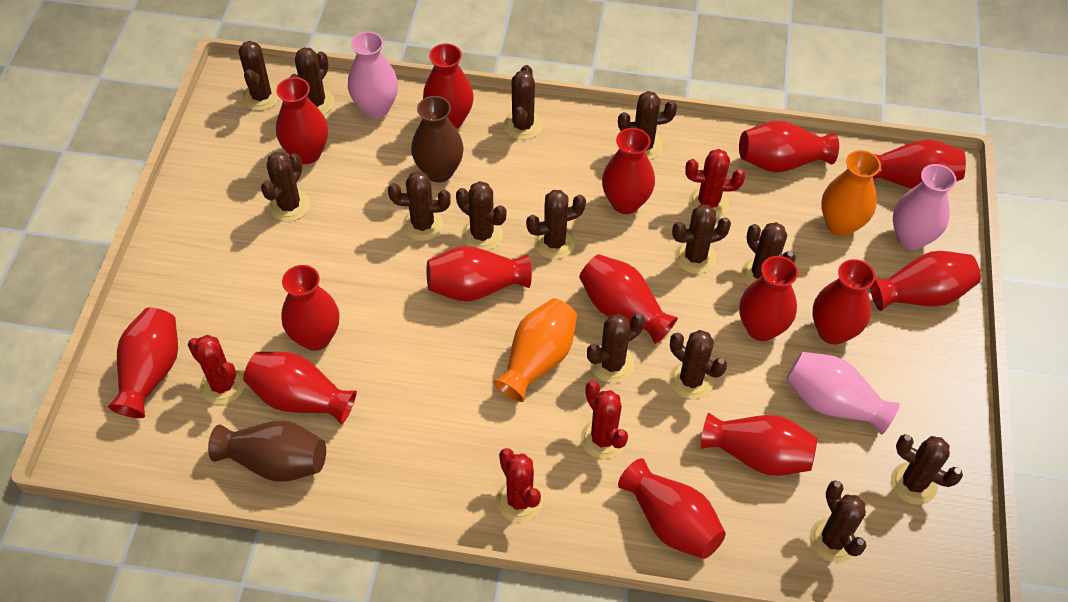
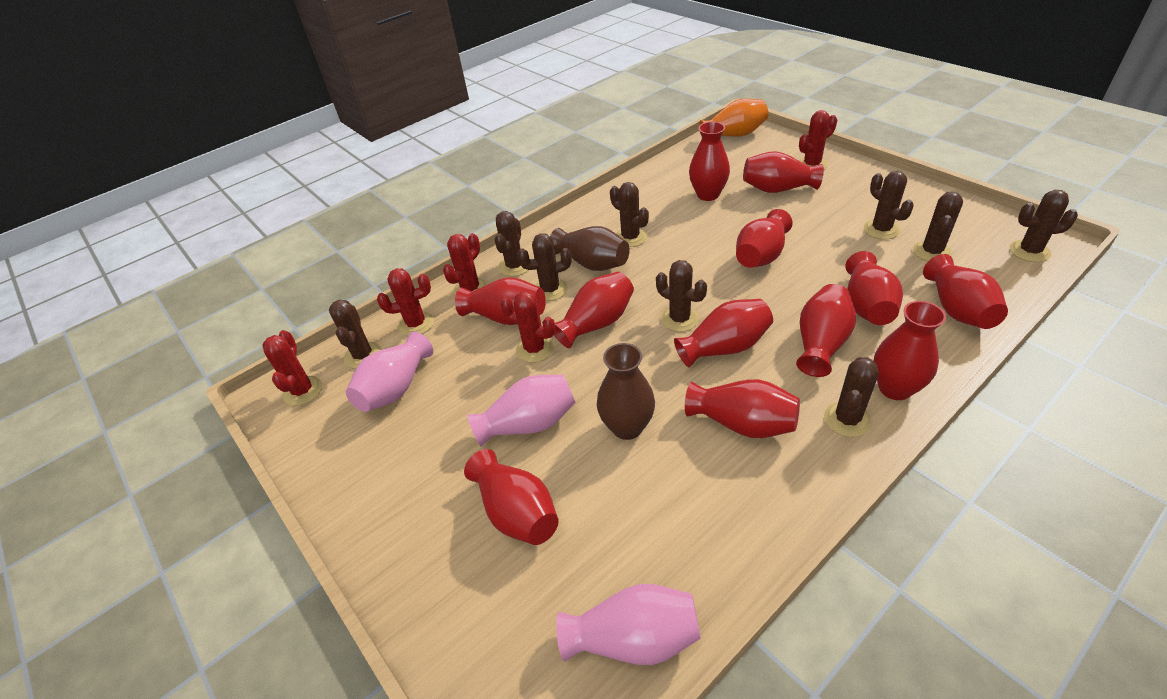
brown cactus: 14 -> 9
orange vase: 2 -> 1
red cactus: 4 -> 5
red vase: 15 -> 12

